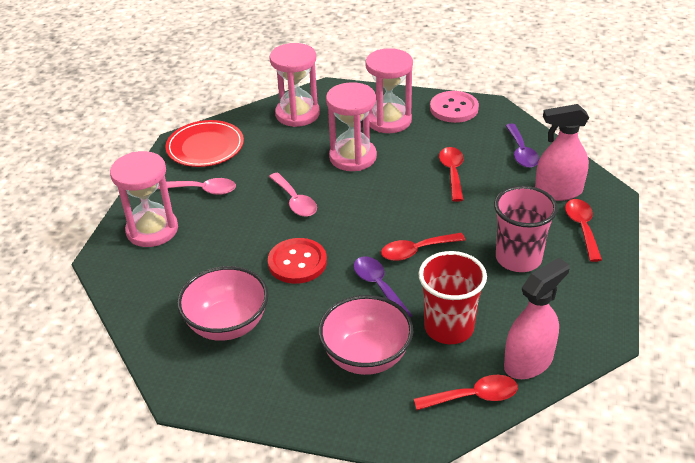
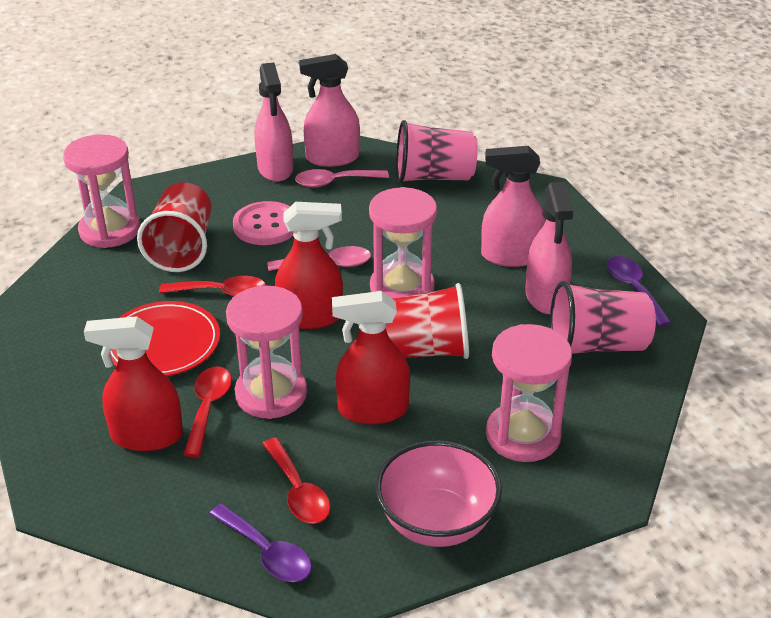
pink bowl: 2 -> 1
pink cup: 1 -> 2
pink spray bottle: 2 -> 4
red button: 1 -> 0
red cup: 1 -> 2
red spoon: 4 -> 3
red spray bottle: 0 -> 3

